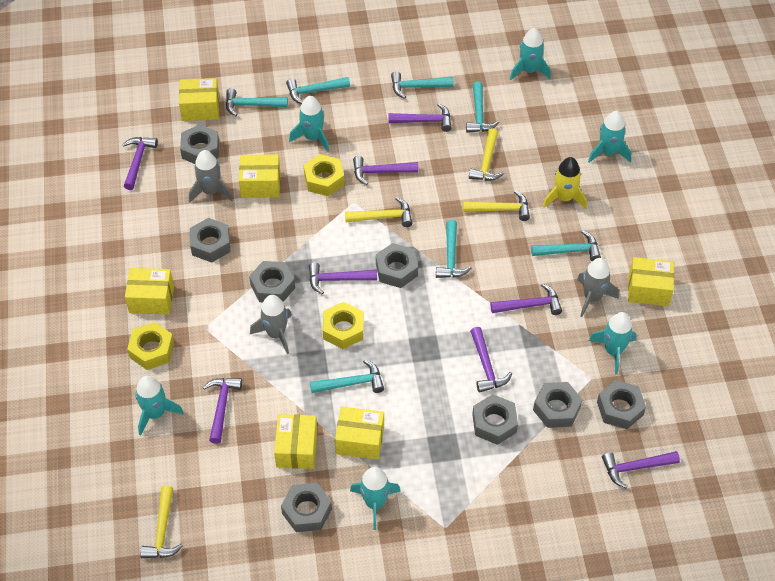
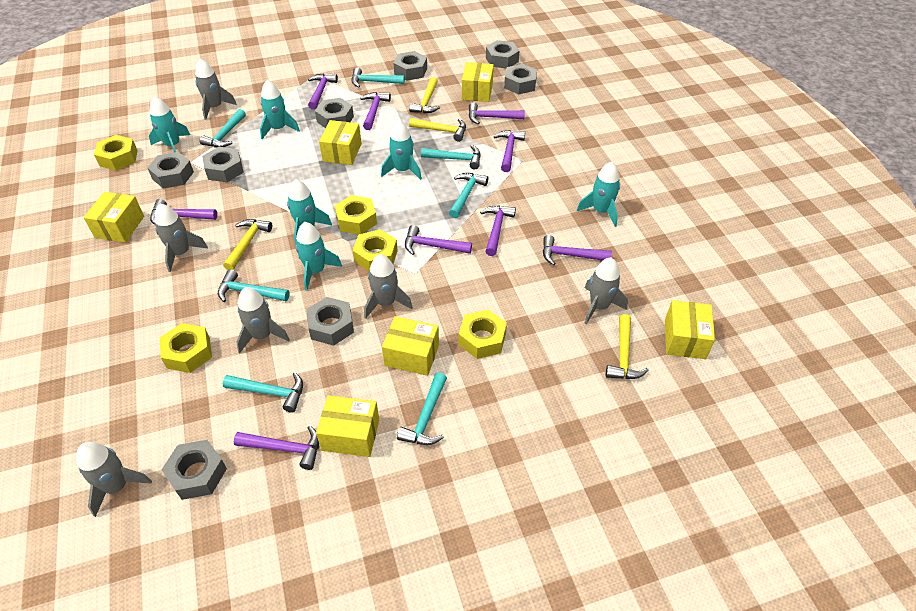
grey rocket: 3 -> 6
purple hammer: 8 -> 9
yellow nut: 3 -> 5
yellow rocket: 1 -> 0

